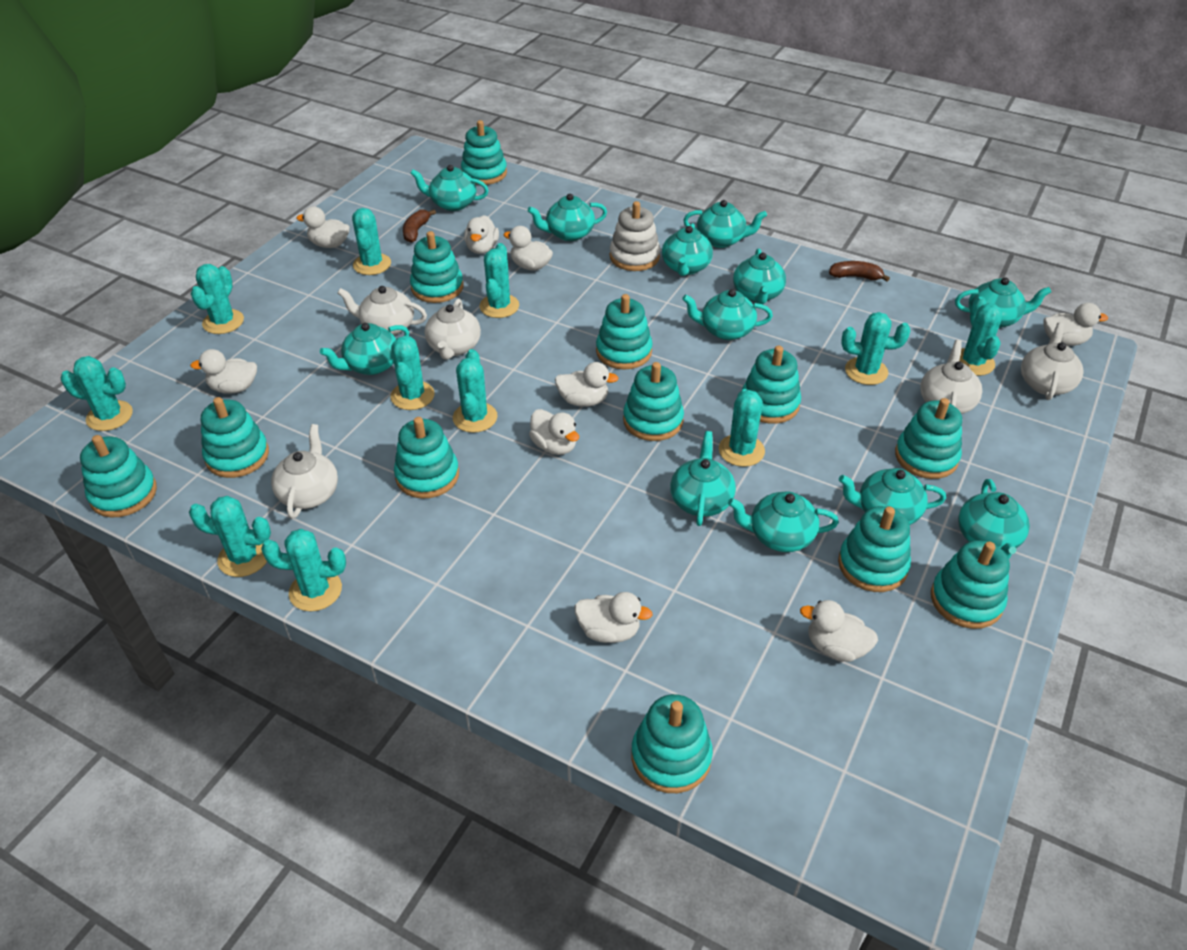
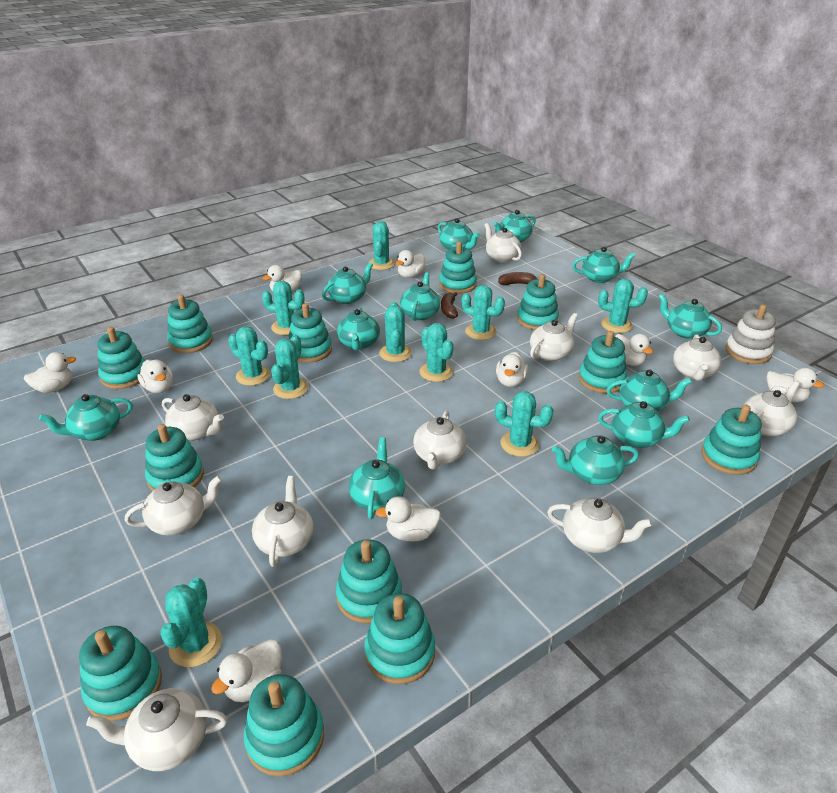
turquoise cactus: 11 -> 10
white teapot: 5 -> 10

